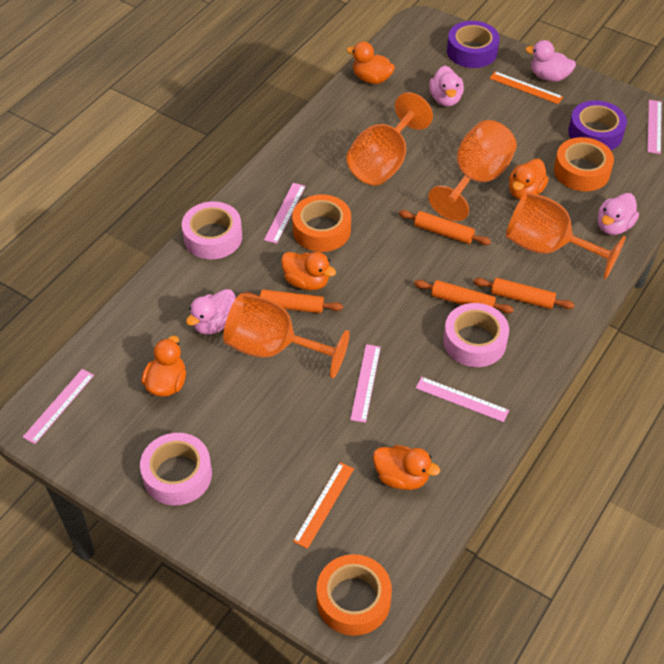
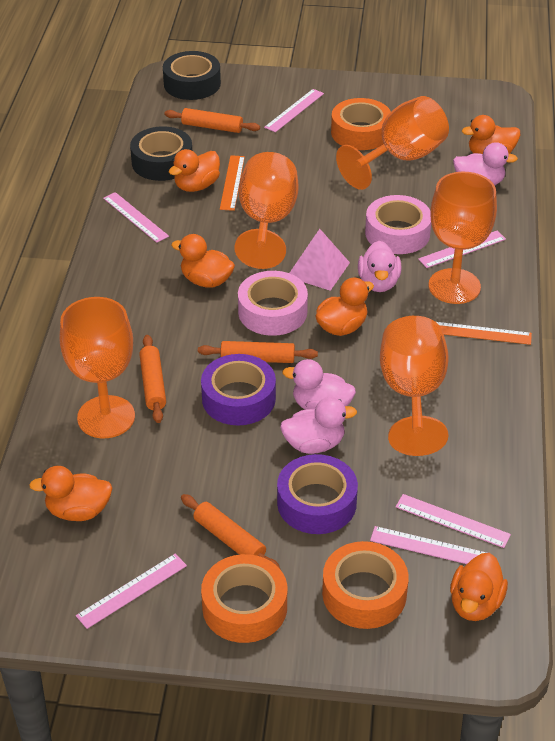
black tape: 0 -> 2
orange duck: 5 -> 6
orange goblet: 4 -> 5
pink pyramid: 0 -> 1
pink ruler: 5 -> 6
pink tape: 3 -> 2

